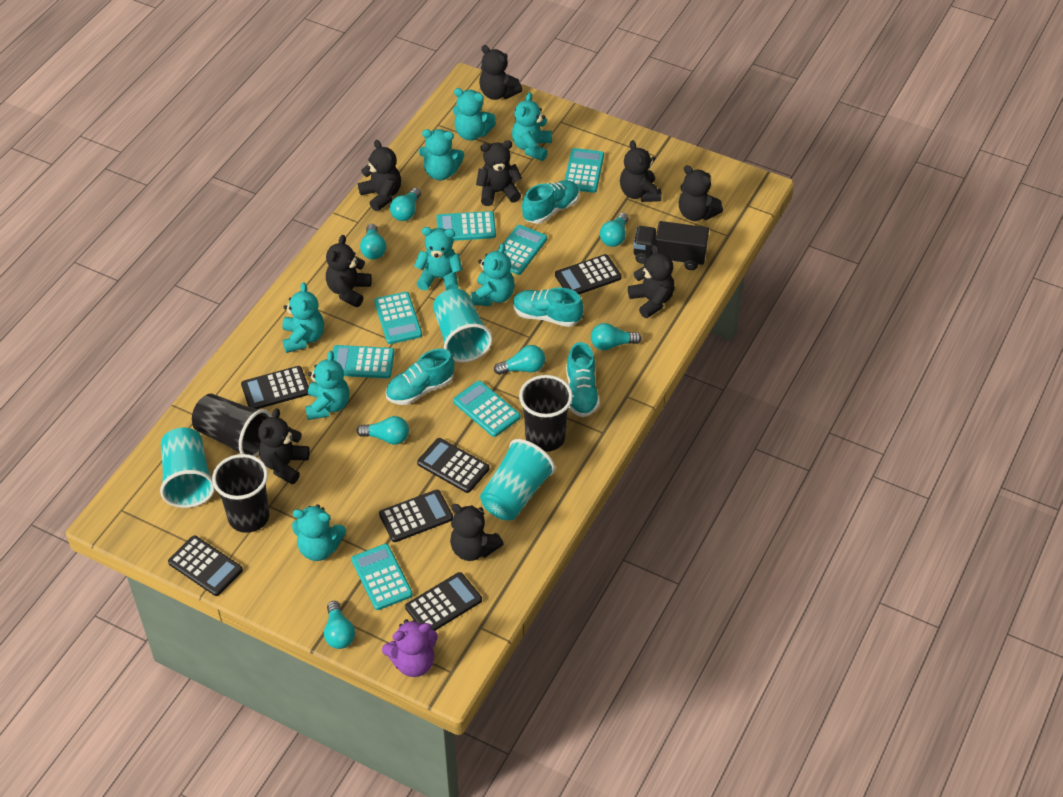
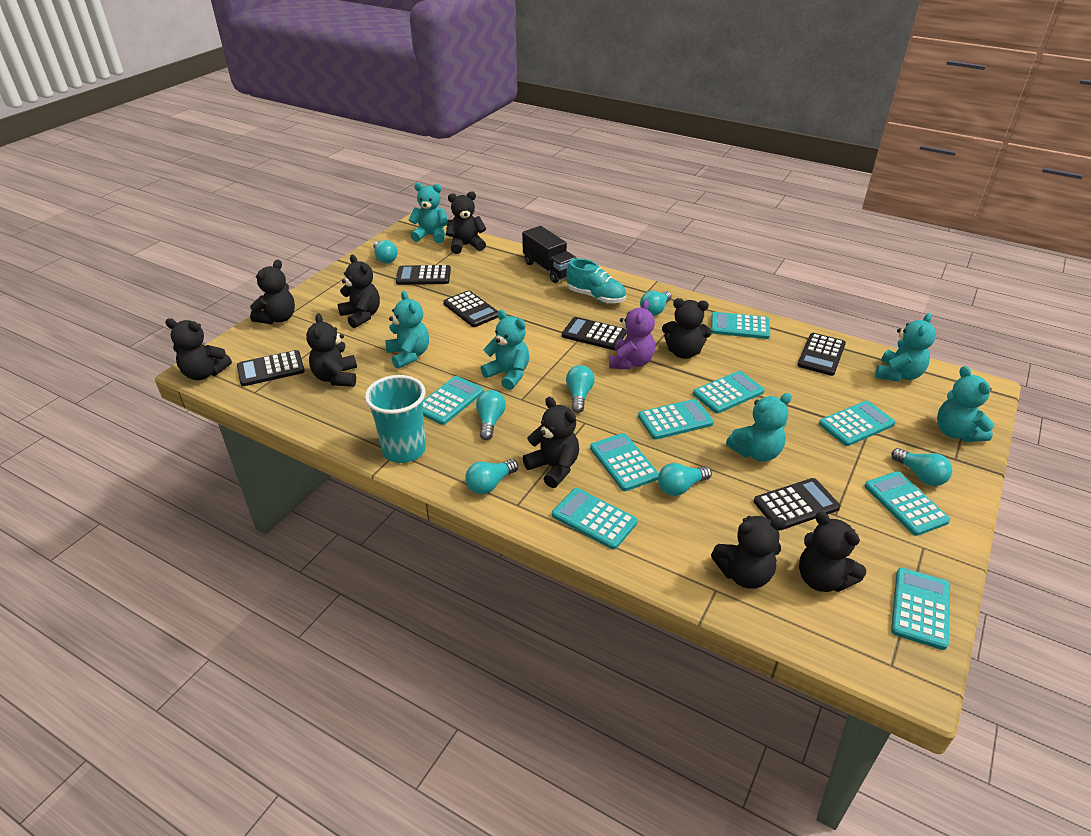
black cup: 3 -> 0
turquoise calculator: 7 -> 9
turquoise cup: 3 -> 1
turquoise shoe: 4 -> 1
turquoise teddy bear: 8 -> 6

